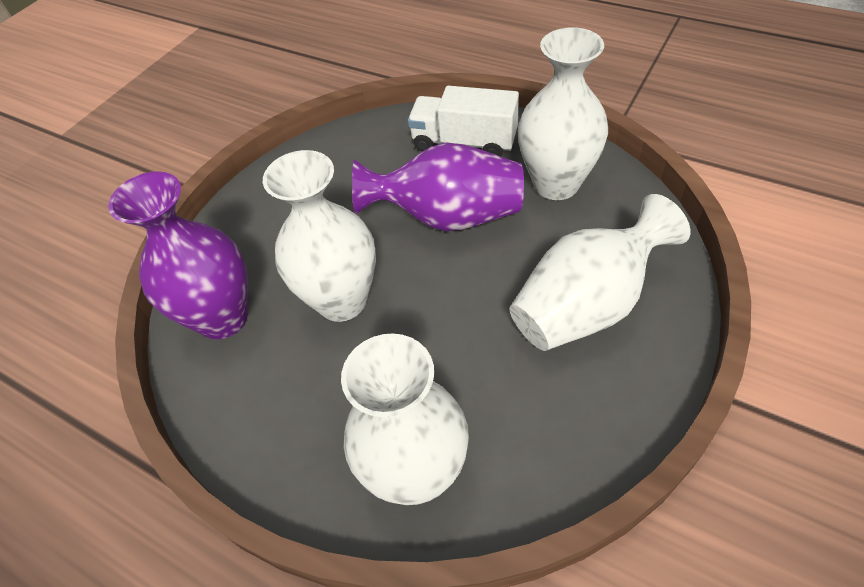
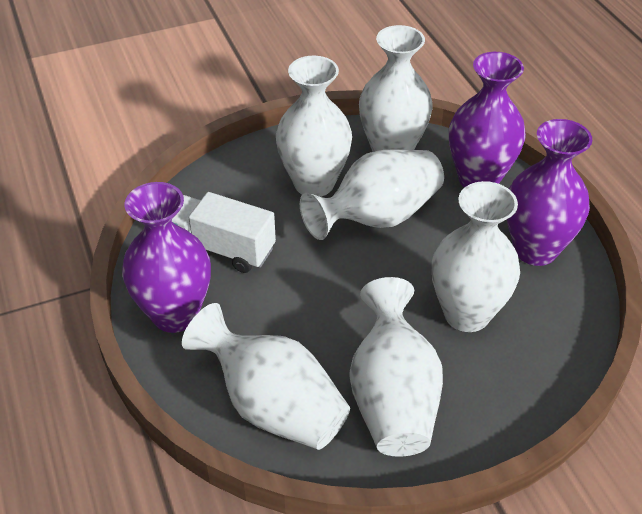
purple vase: 2 -> 3
white vase: 4 -> 6

